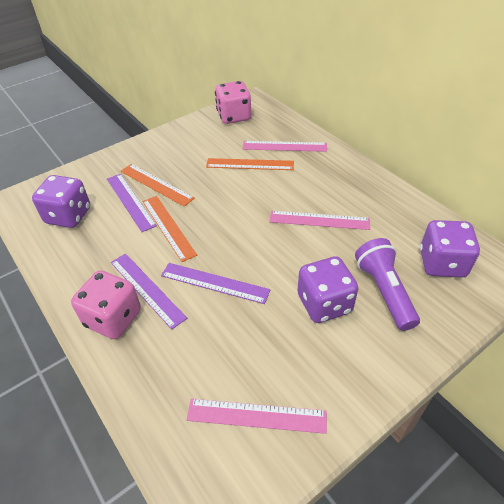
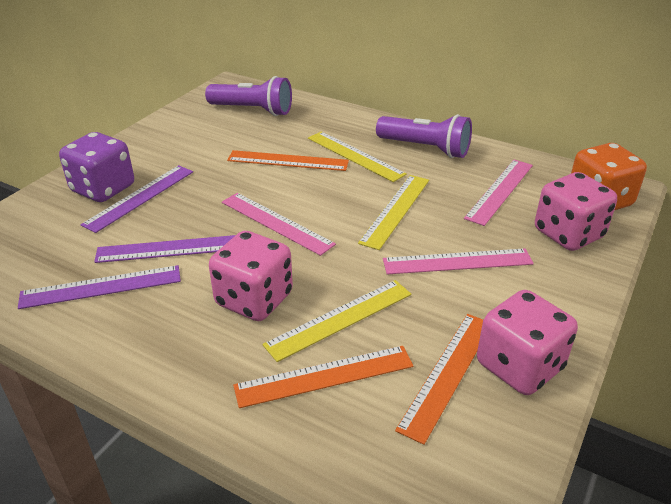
orange dice: 0 -> 1
pink dice: 2 -> 3
purple dice: 3 -> 1
purple flashlight: 1 -> 2
yellow ruler: 0 -> 3

